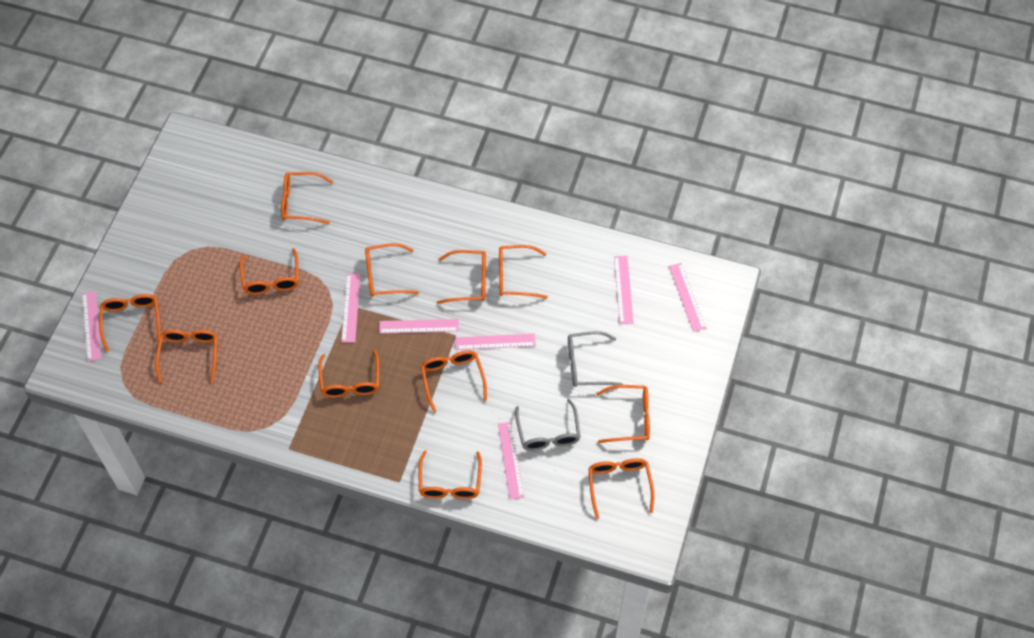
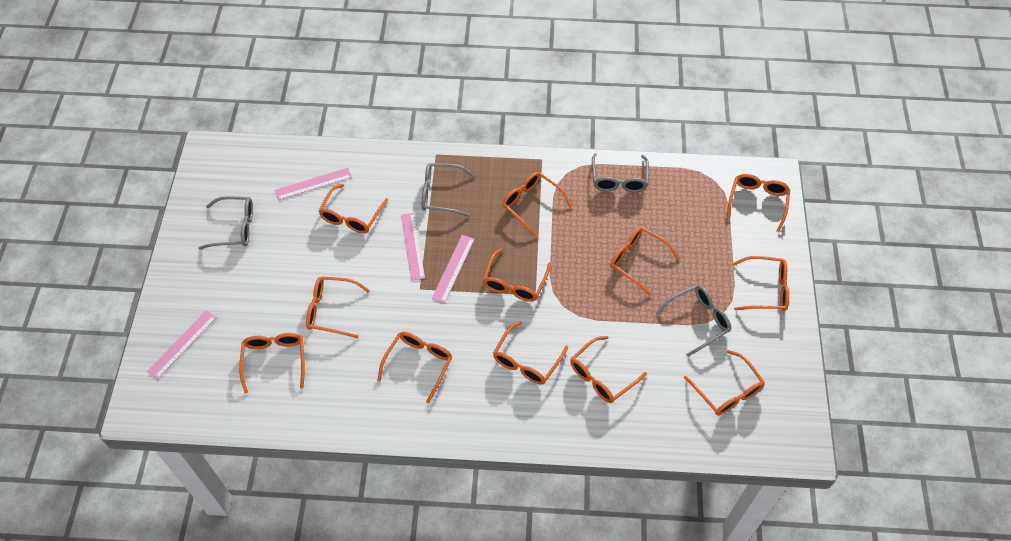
grey glasses: 2 -> 4
pink ruler: 7 -> 4

